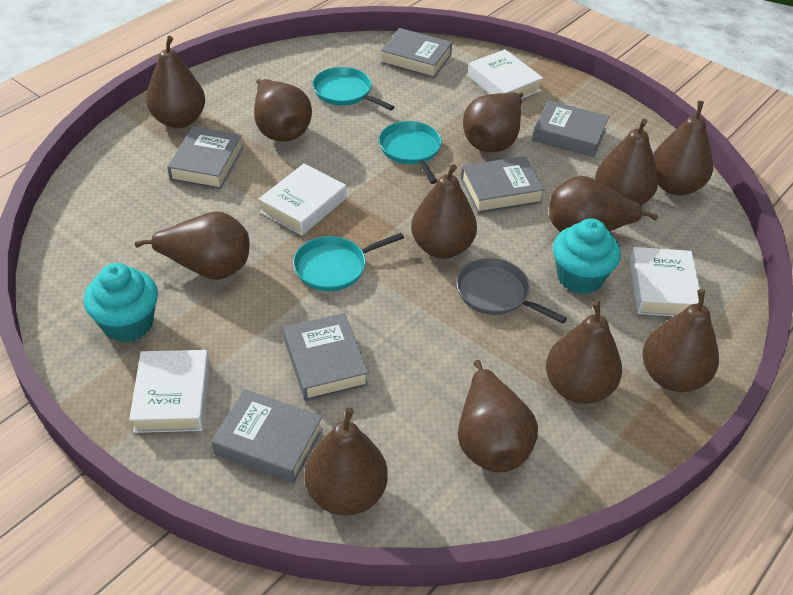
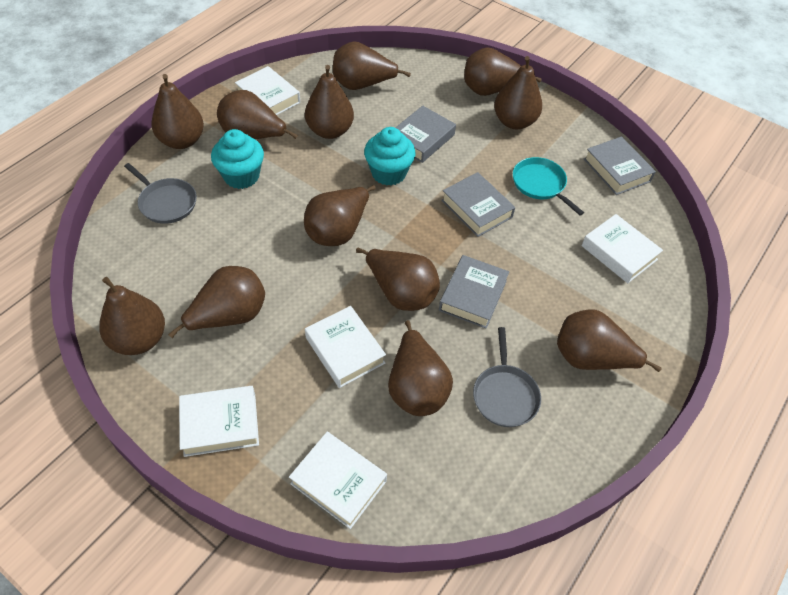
grey book: 6 -> 4
grey pan: 1 -> 2
turquoise pan: 3 -> 1
white book: 4 -> 5

